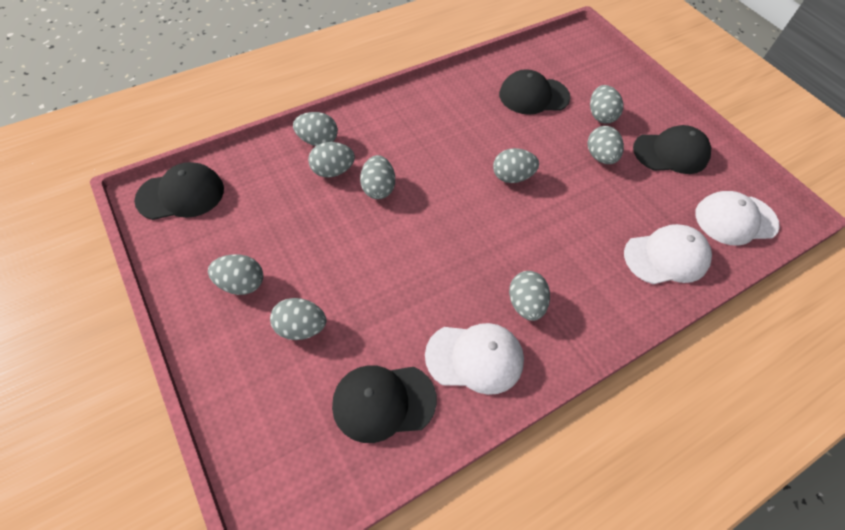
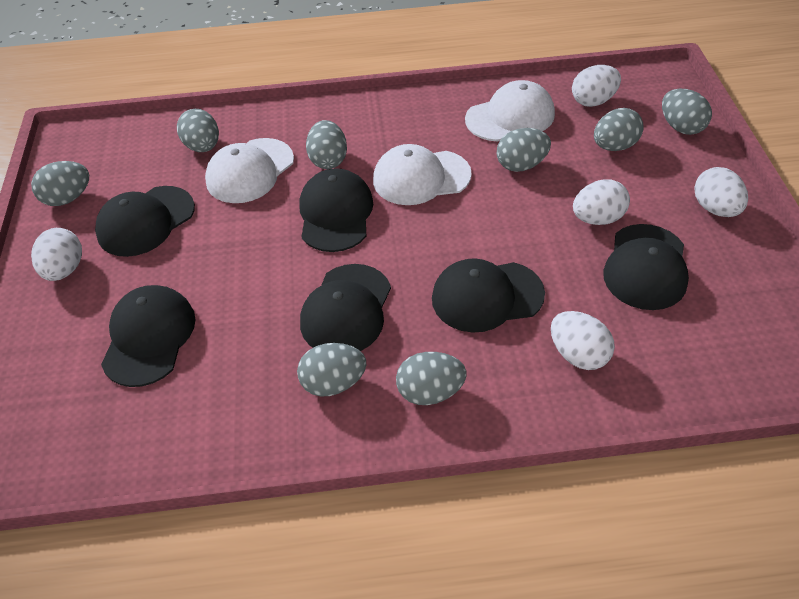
black cap: 4 -> 6
grey egg: 9 -> 8
white egg: 0 -> 5

